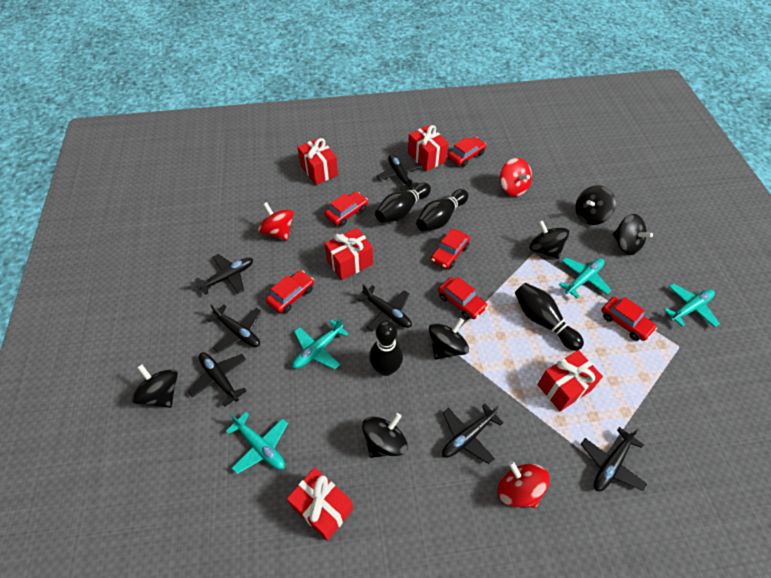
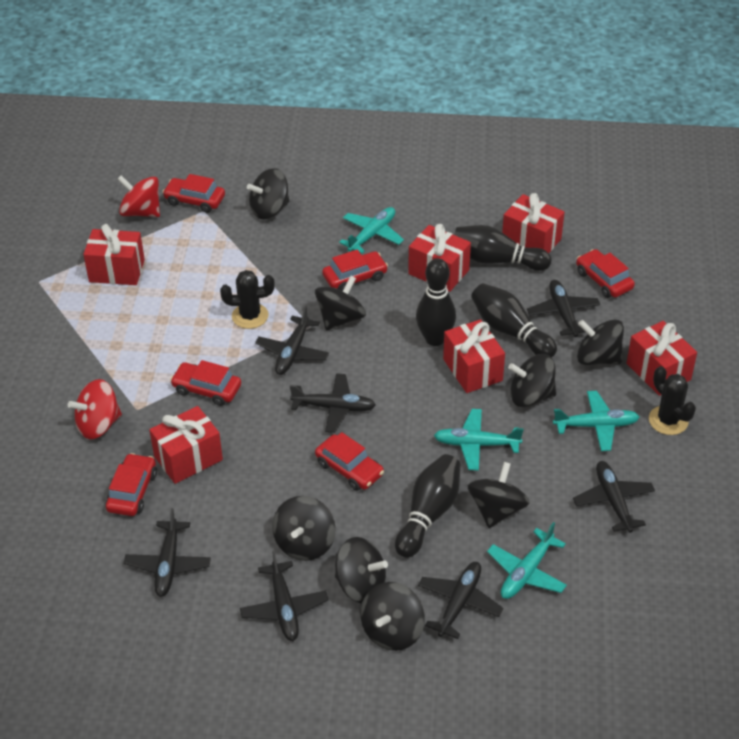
black cactus: 0 -> 2
black spinning top: 6 -> 8
red gift: 5 -> 6
red spinning top: 3 -> 2

